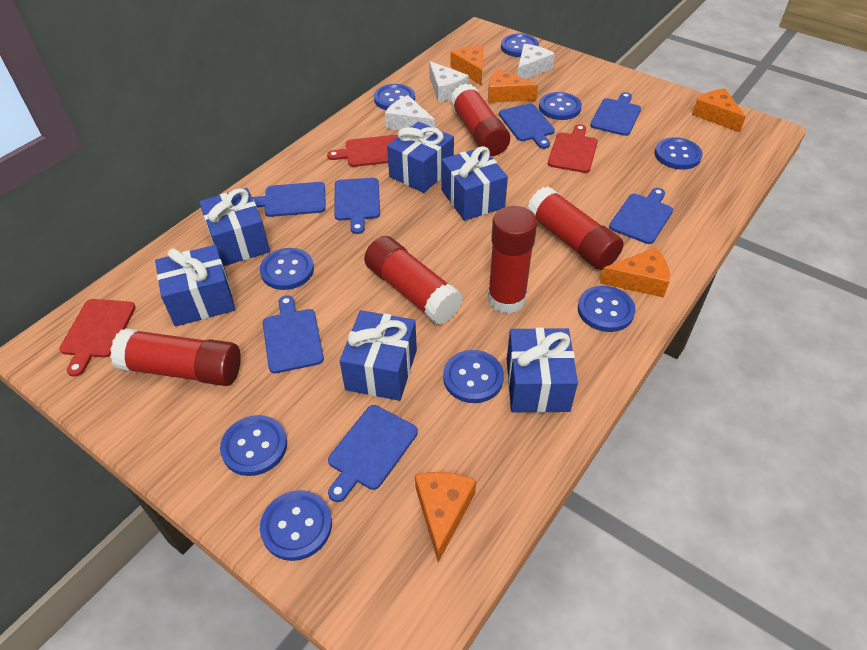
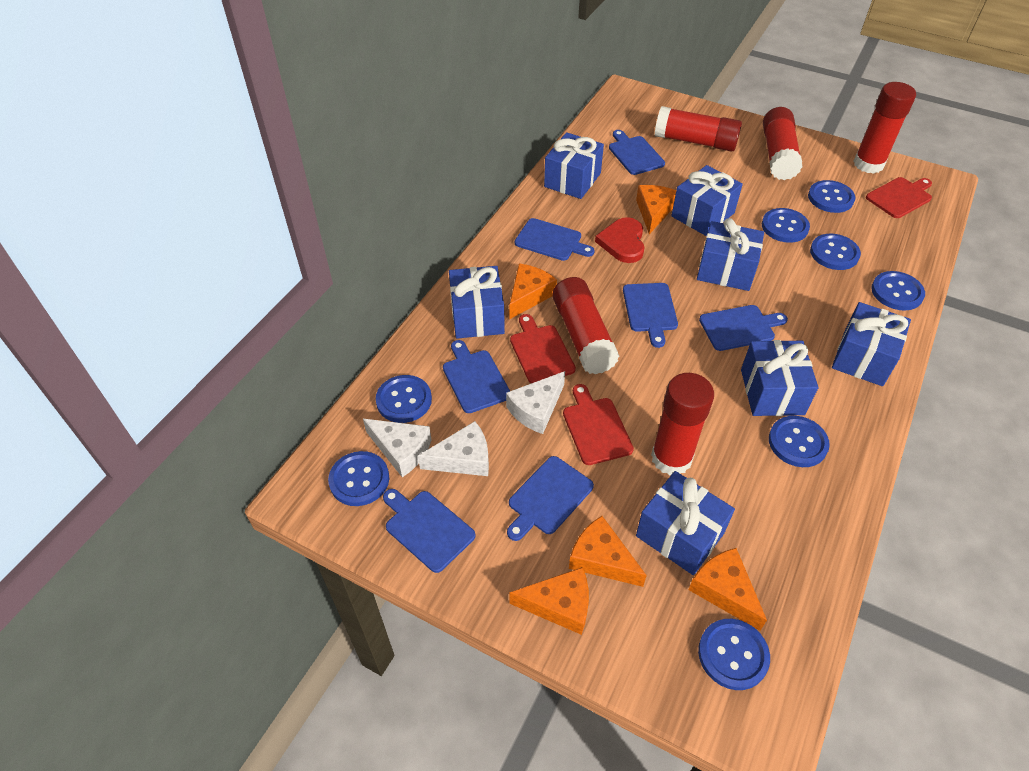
blue button: 9 -> 8
blue gift: 6 -> 7
red heart: 0 -> 1

